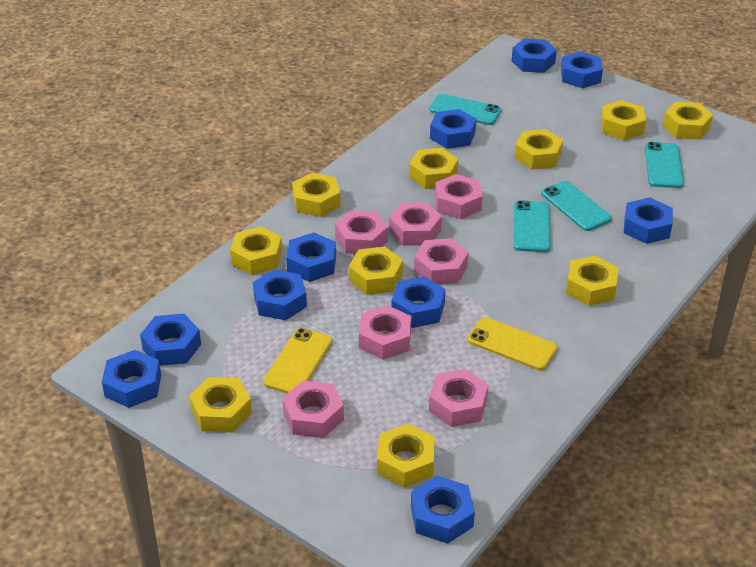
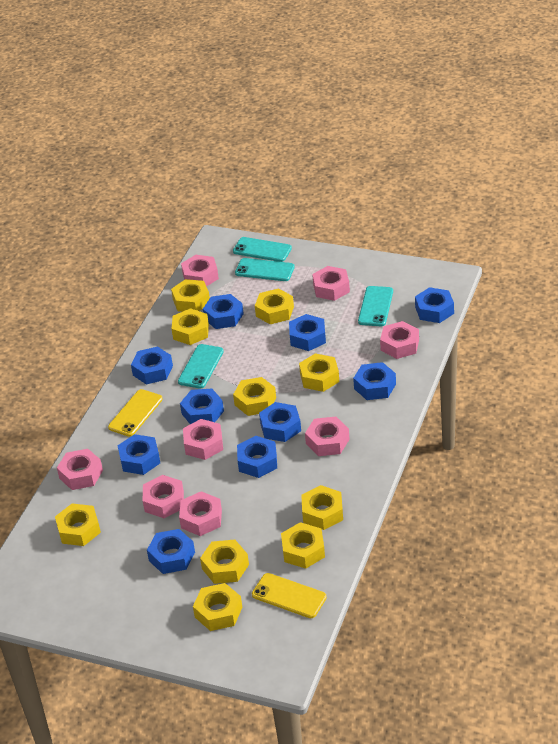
pink nut: 7 -> 8

